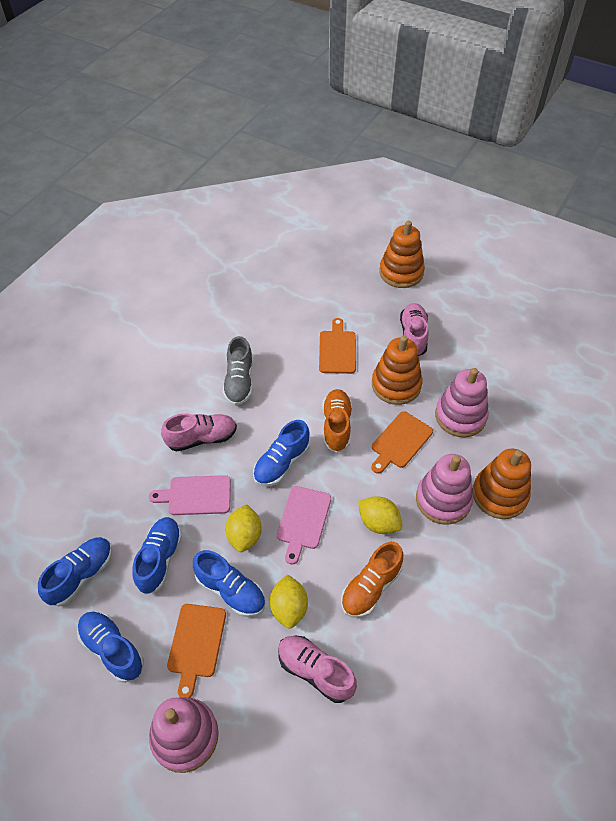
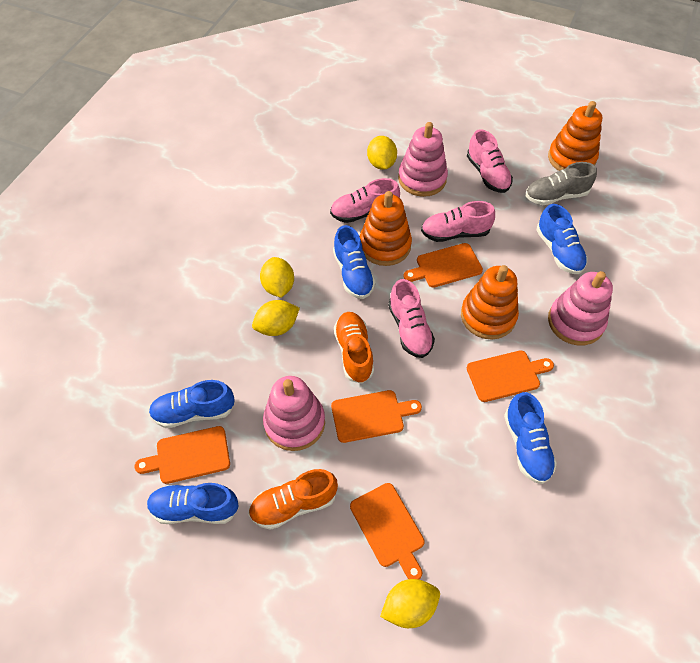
orange cutting board: 3 -> 5
pink cutting board: 2 -> 0
pink shoe: 3 -> 4
yellow lemon: 3 -> 4

